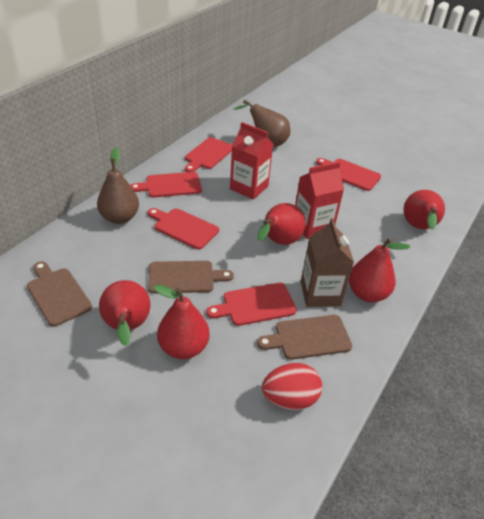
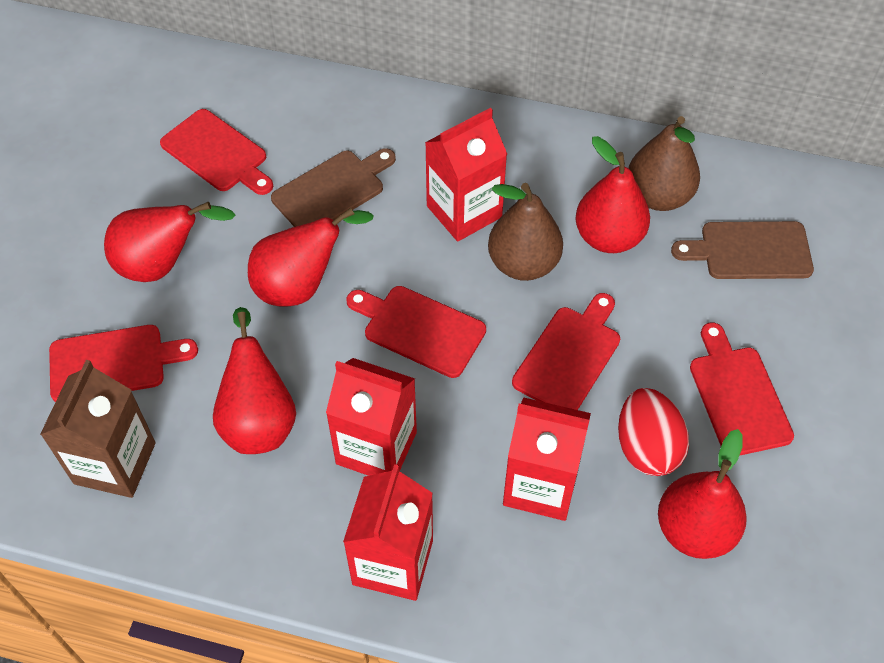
brown cutting board: 3 -> 2
red carton: 2 -> 4

